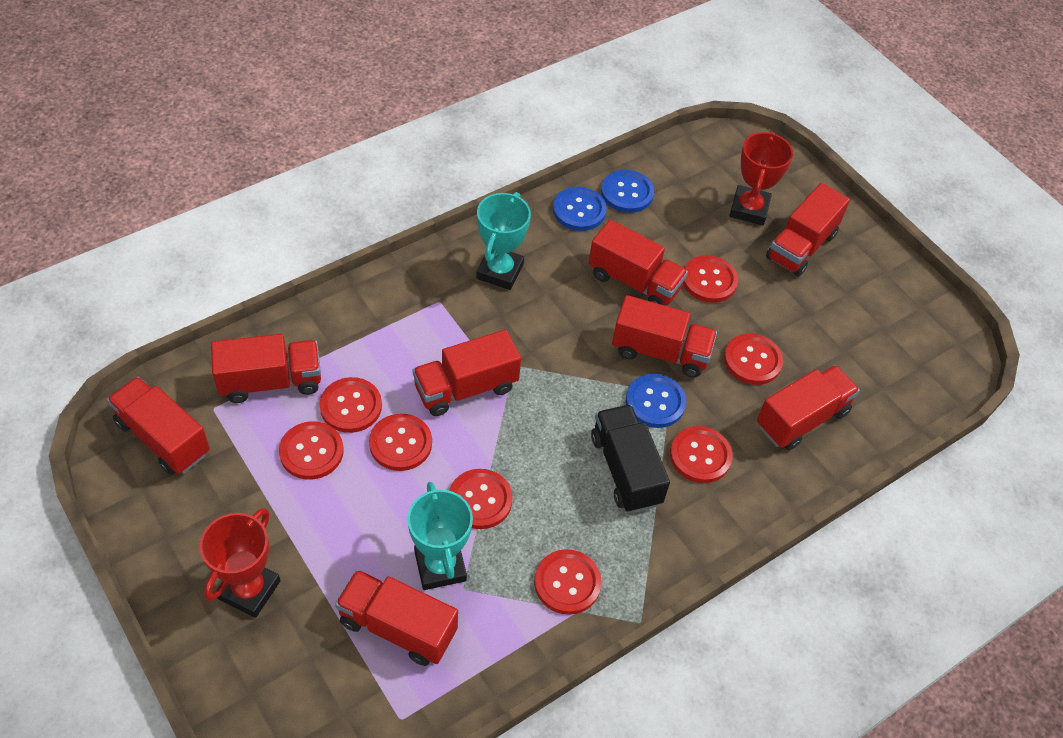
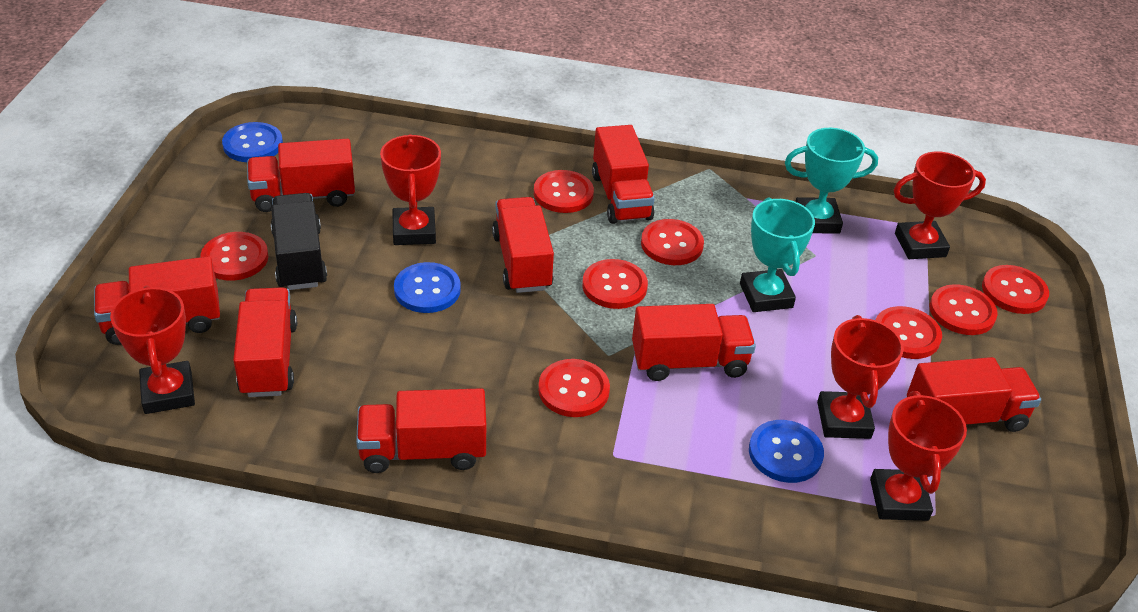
red trophy: 2 -> 5

